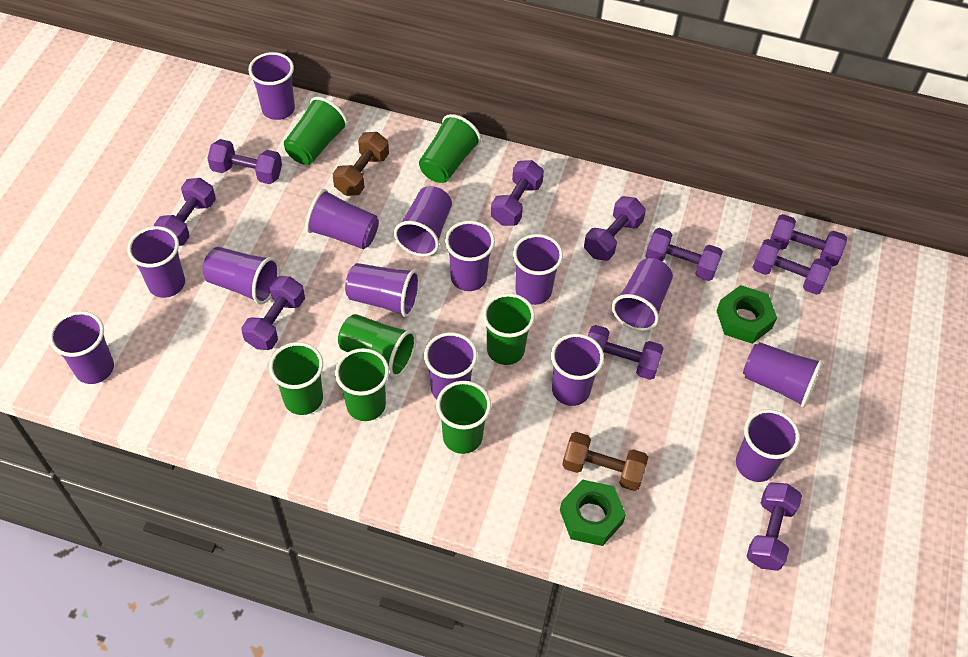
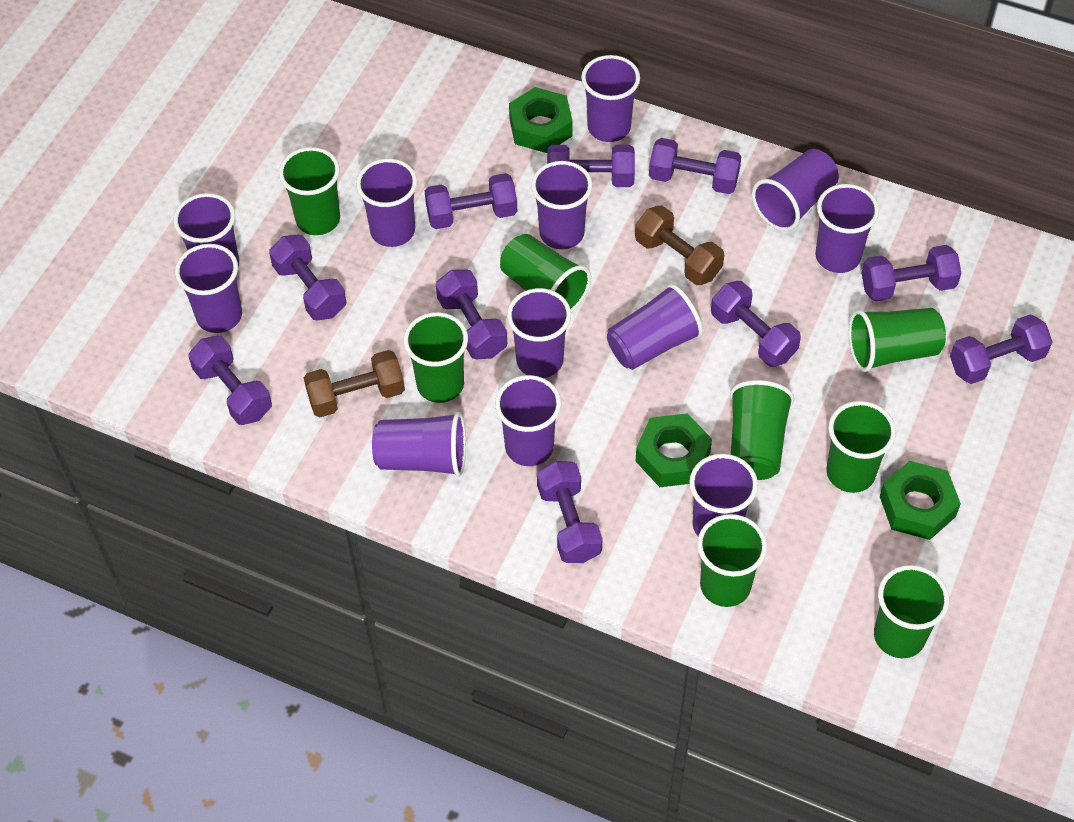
green cup: 7 -> 8
green nut: 2 -> 3
purple cup: 14 -> 12

